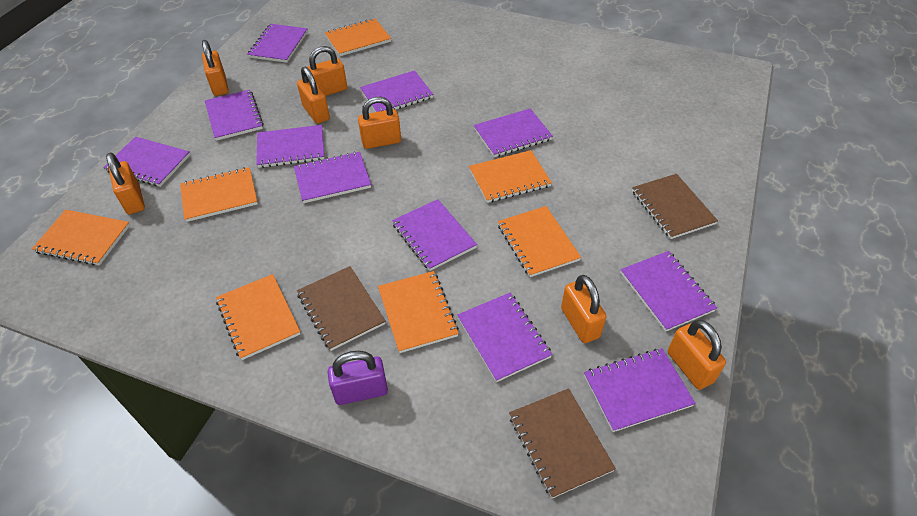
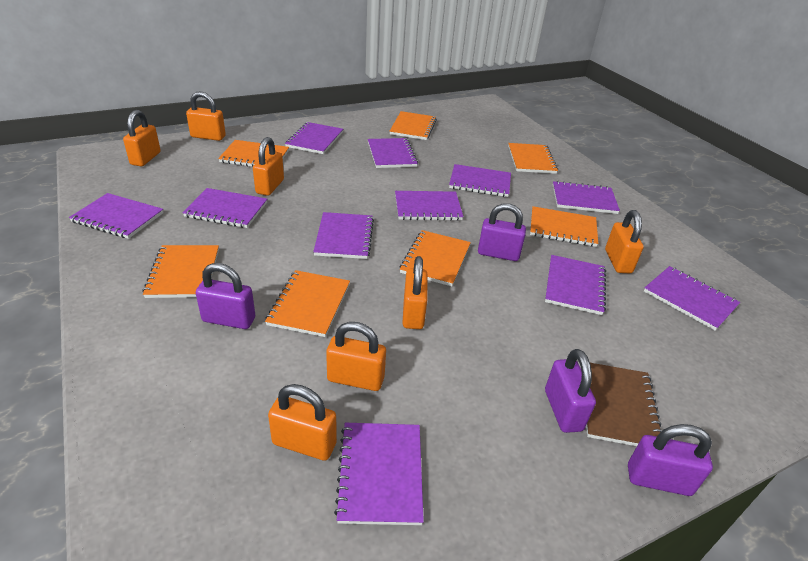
brown notebook: 3 -> 1
purple padlock: 1 -> 4

